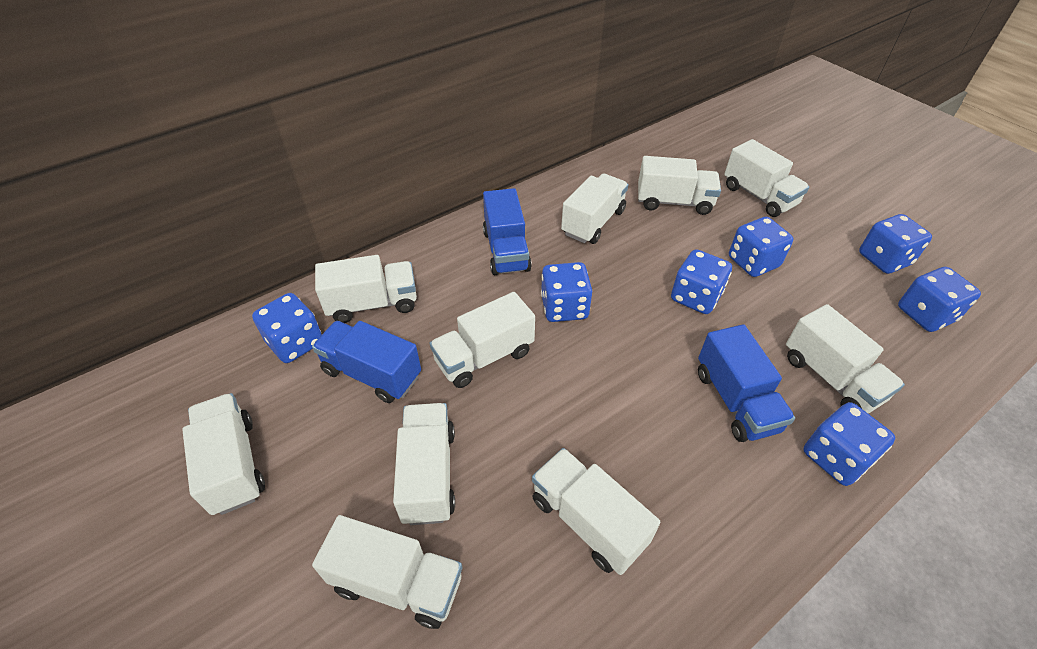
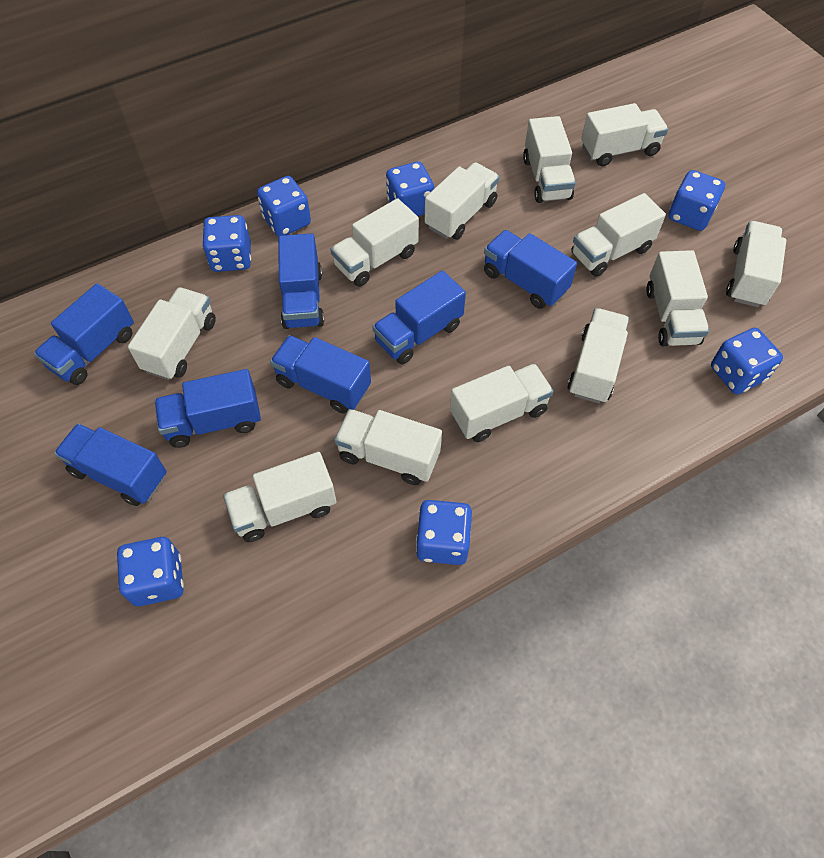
blue truck: 3 -> 7
white truck: 10 -> 12

